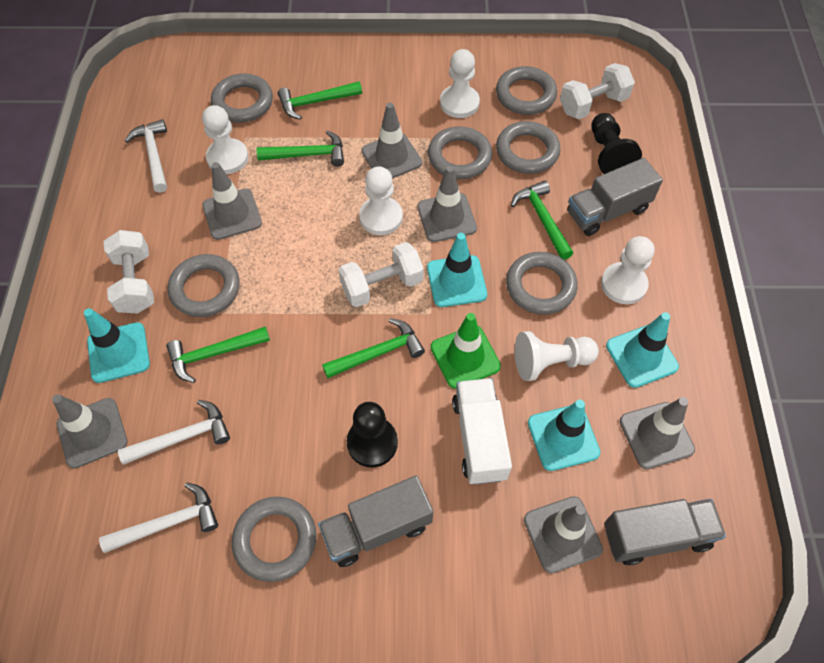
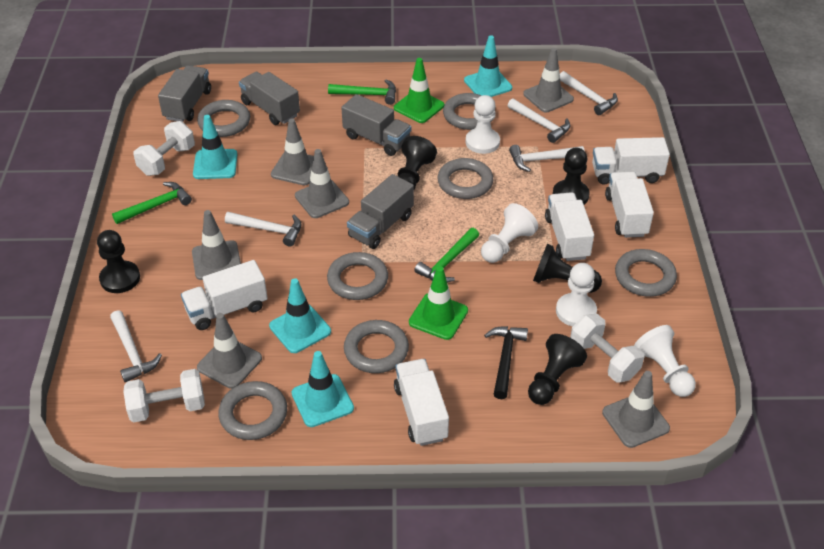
black hammer: 0 -> 1
black pawn: 2 -> 5
green hammer: 5 -> 3
green traffic cone: 1 -> 2
grey truck: 3 -> 4
white hammer: 3 -> 5
white pawn: 5 -> 4
white truck: 1 -> 5

